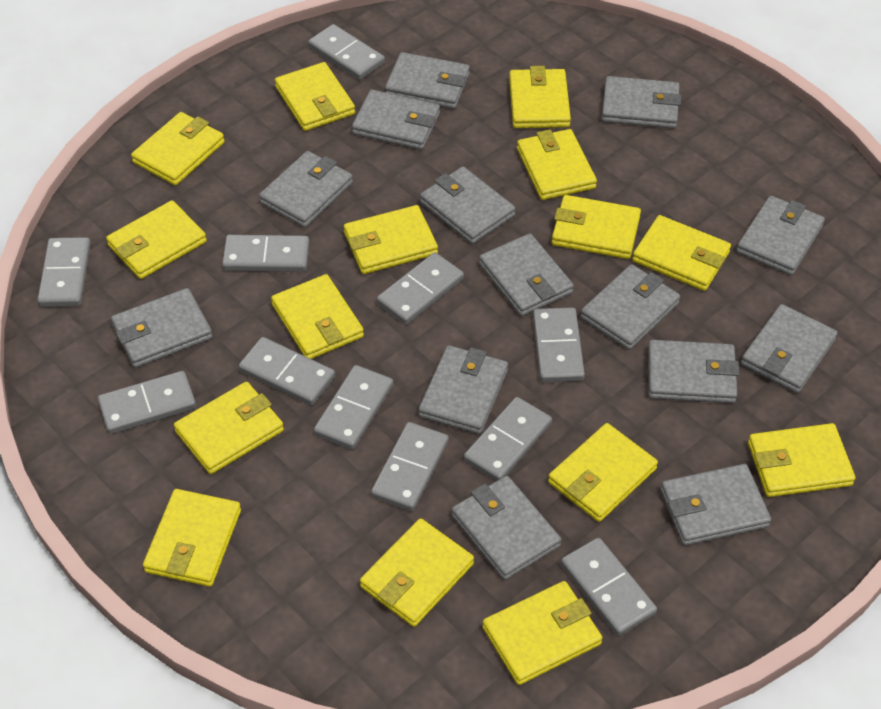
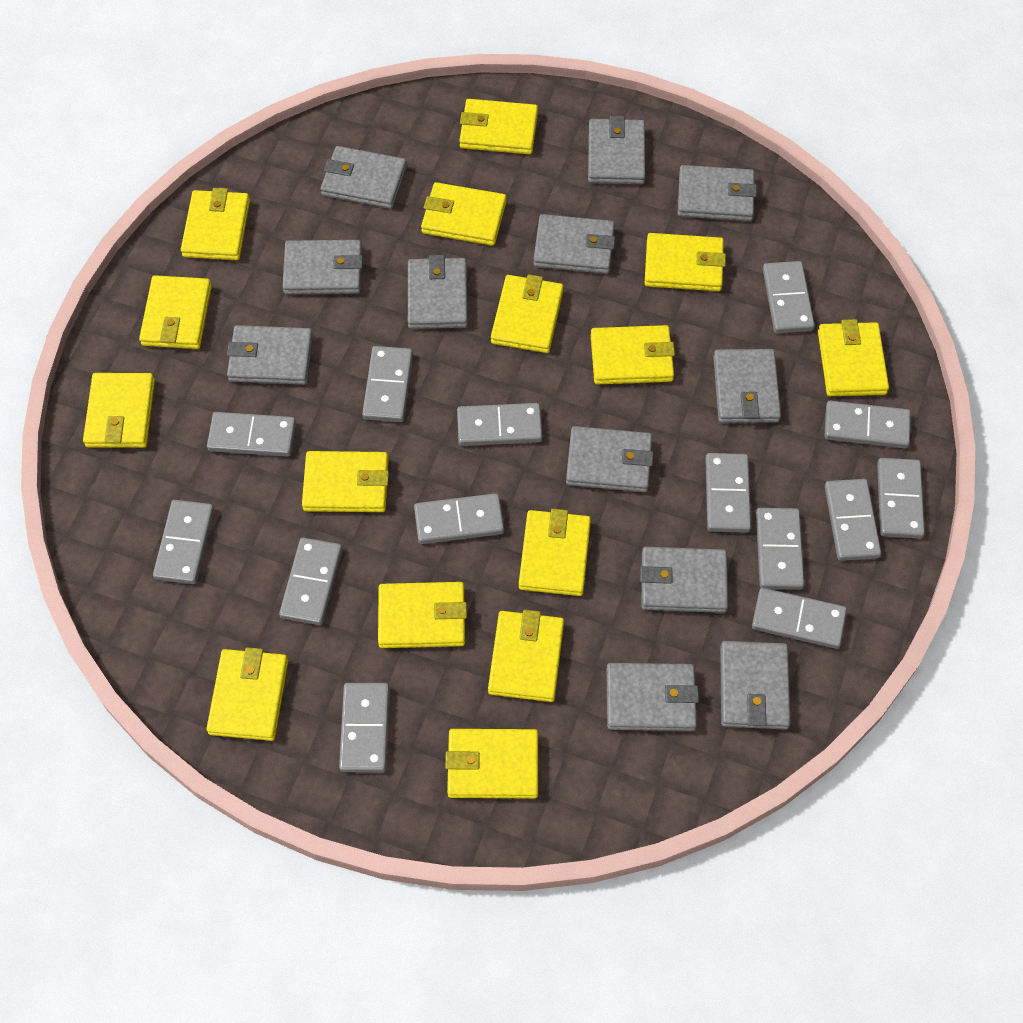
grey domino: 11 -> 14
grey wallet: 14 -> 12

